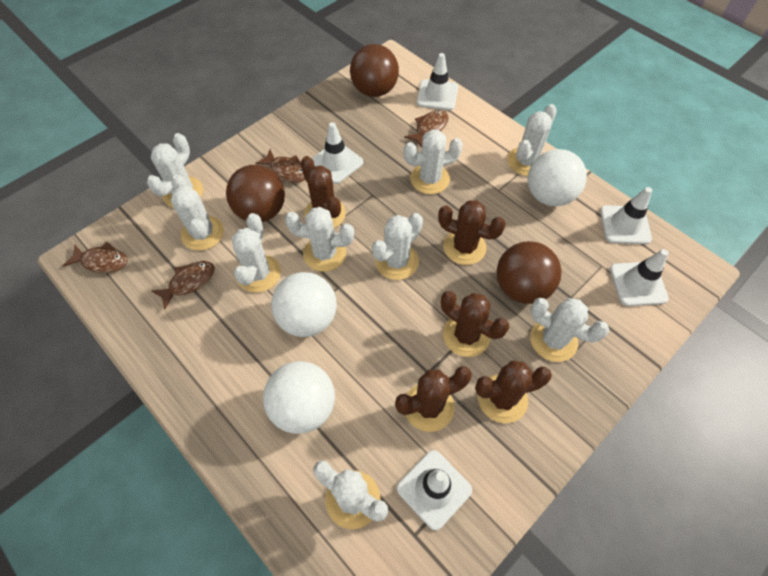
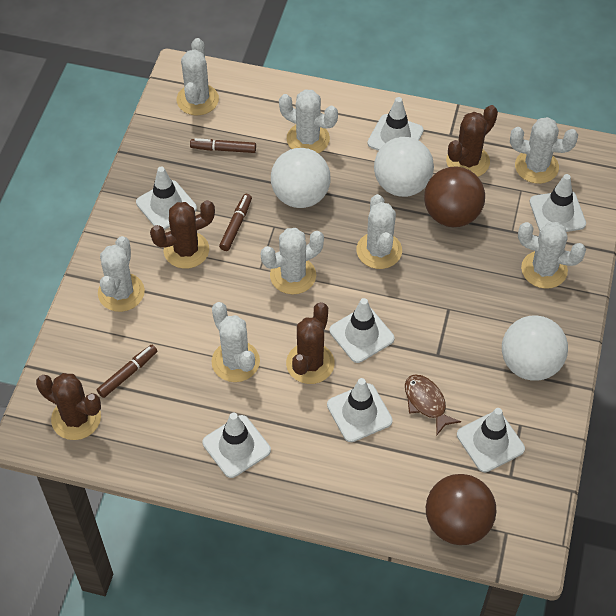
brown ball: 3 -> 2
brown cactus: 5 -> 4
brown fish: 4 -> 1
brown marker: 0 -> 3
white cactus: 9 -> 8
white traffic cone: 5 -> 7

